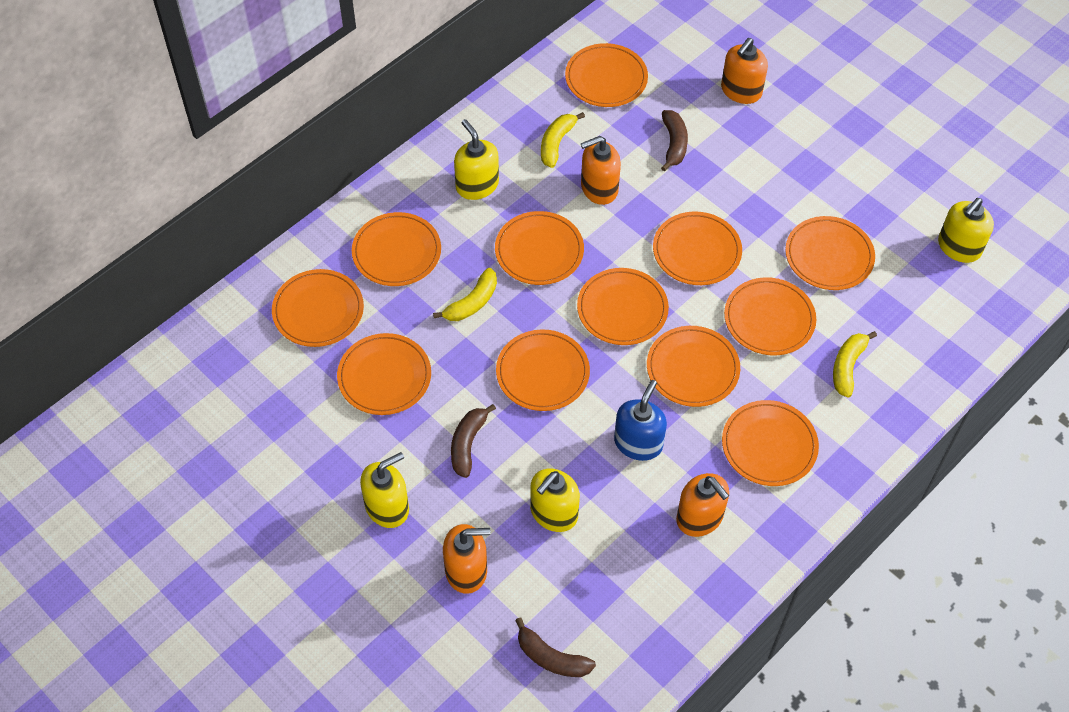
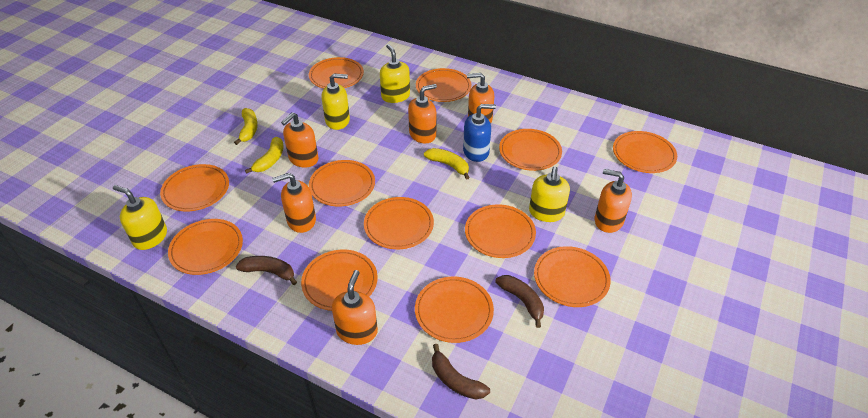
orange soap dispenser: 4 -> 6

